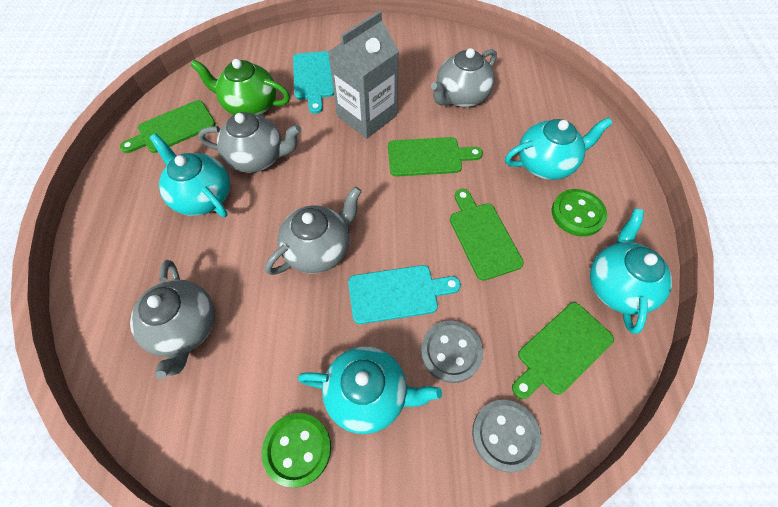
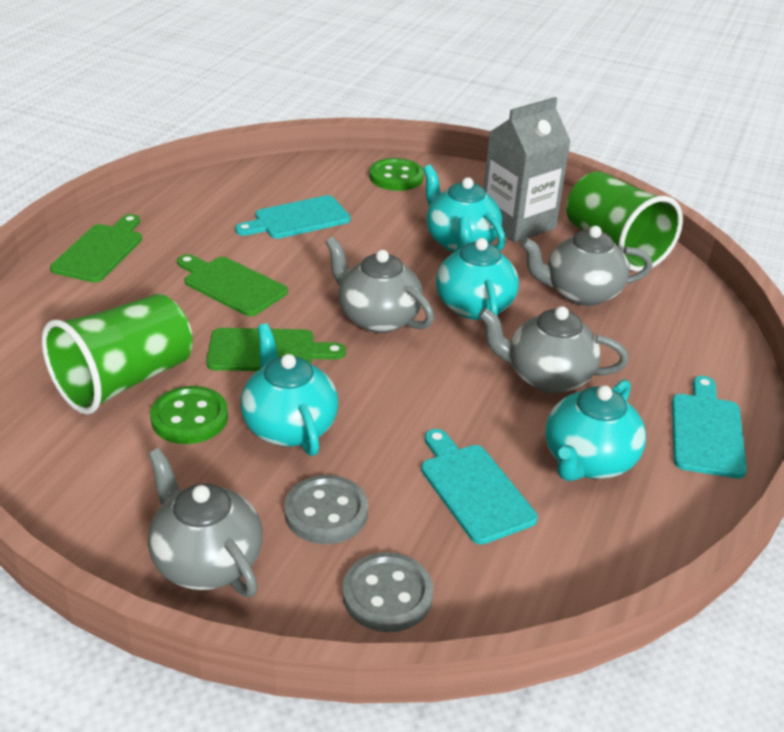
green cup: 0 -> 2
green cutting board: 4 -> 3
green teapot: 1 -> 0
turquoise cutting board: 2 -> 3

